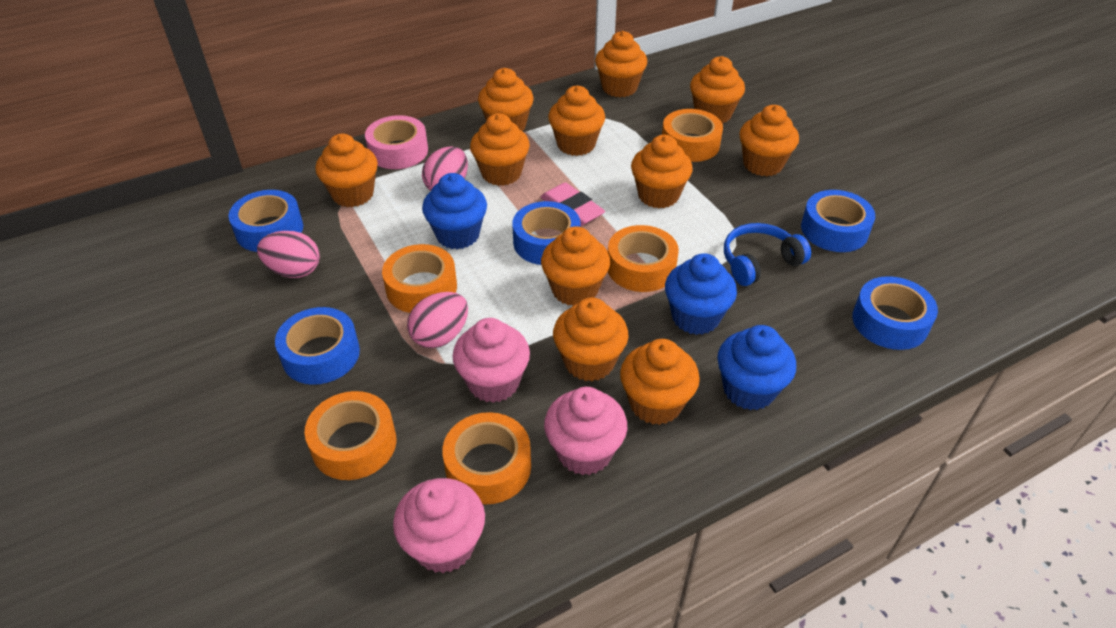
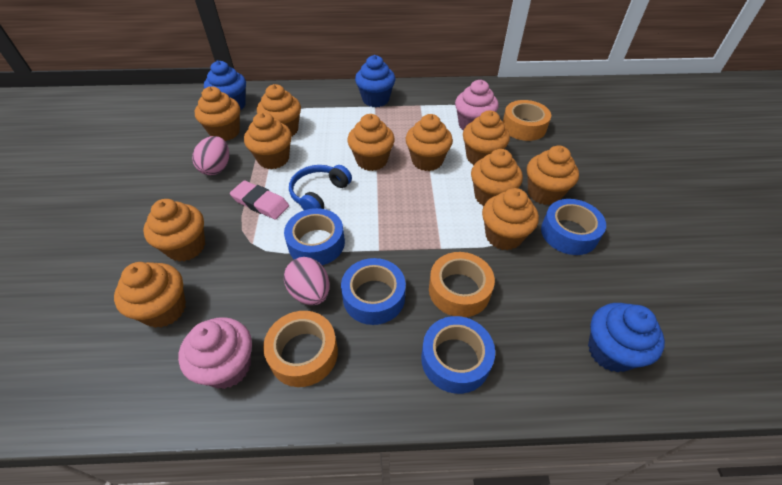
blue tape: 5 -> 4
orange tape: 5 -> 3
pink cupcake: 3 -> 2
pink egg: 3 -> 2
pink tape: 1 -> 0

